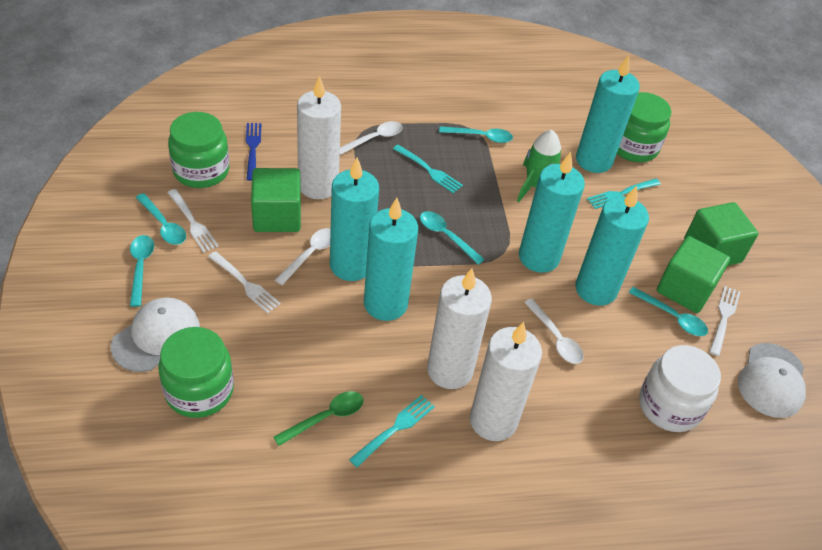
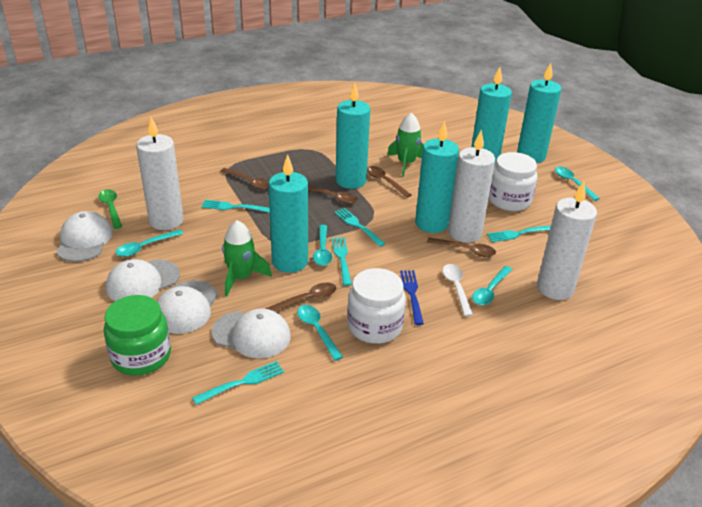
brown spoon: 0 -> 5
green cube: 3 -> 0
green jar: 3 -> 1
green rocket: 1 -> 2
turquoise fork: 3 -> 5
white cap: 2 -> 4
white fork: 3 -> 0
white jar: 1 -> 2
white spoon: 3 -> 1

